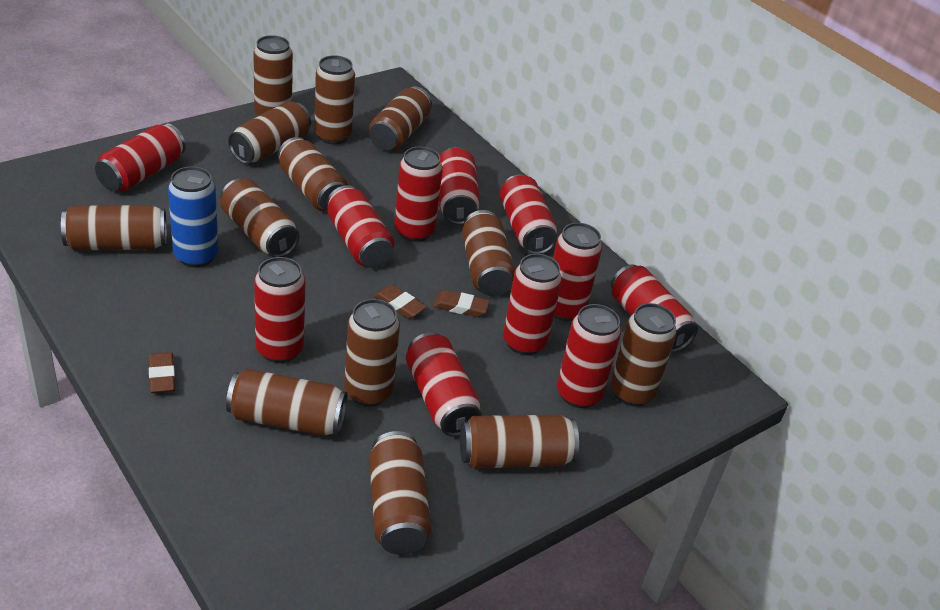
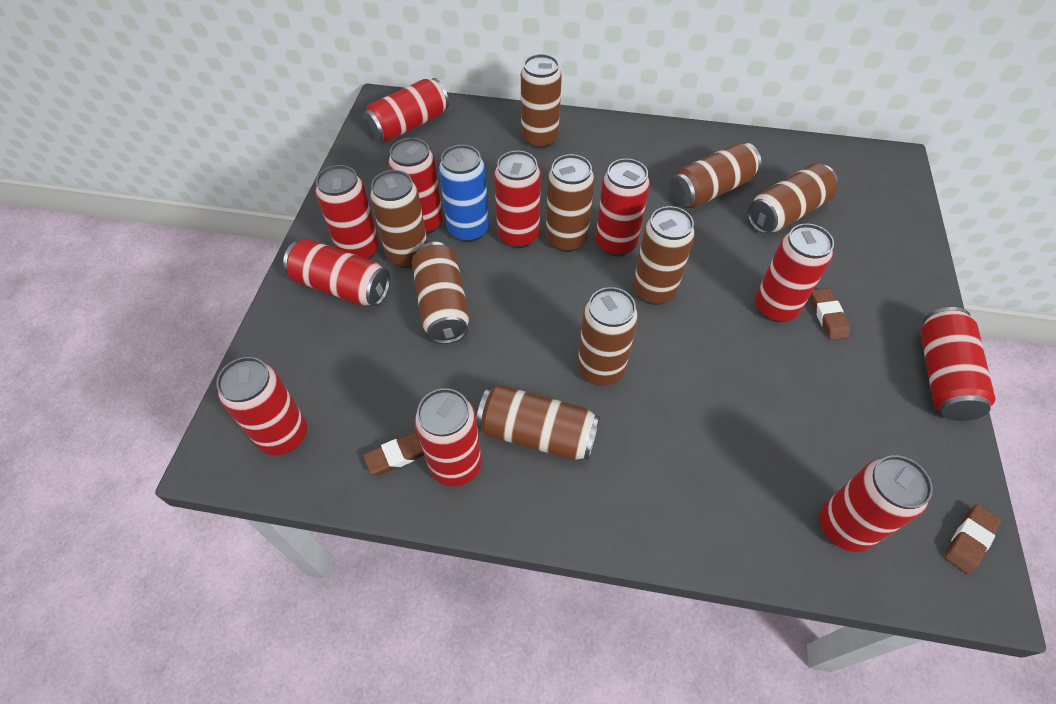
brown can: 13 -> 9

